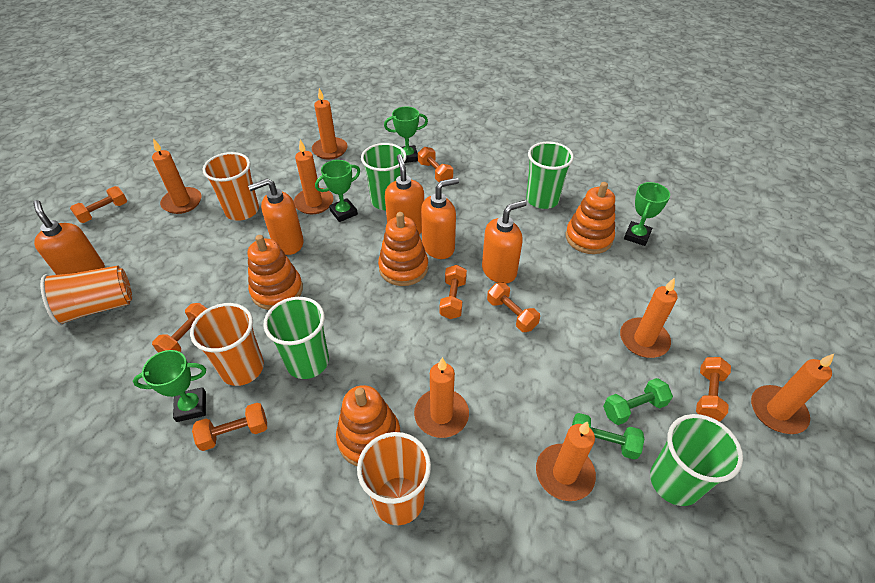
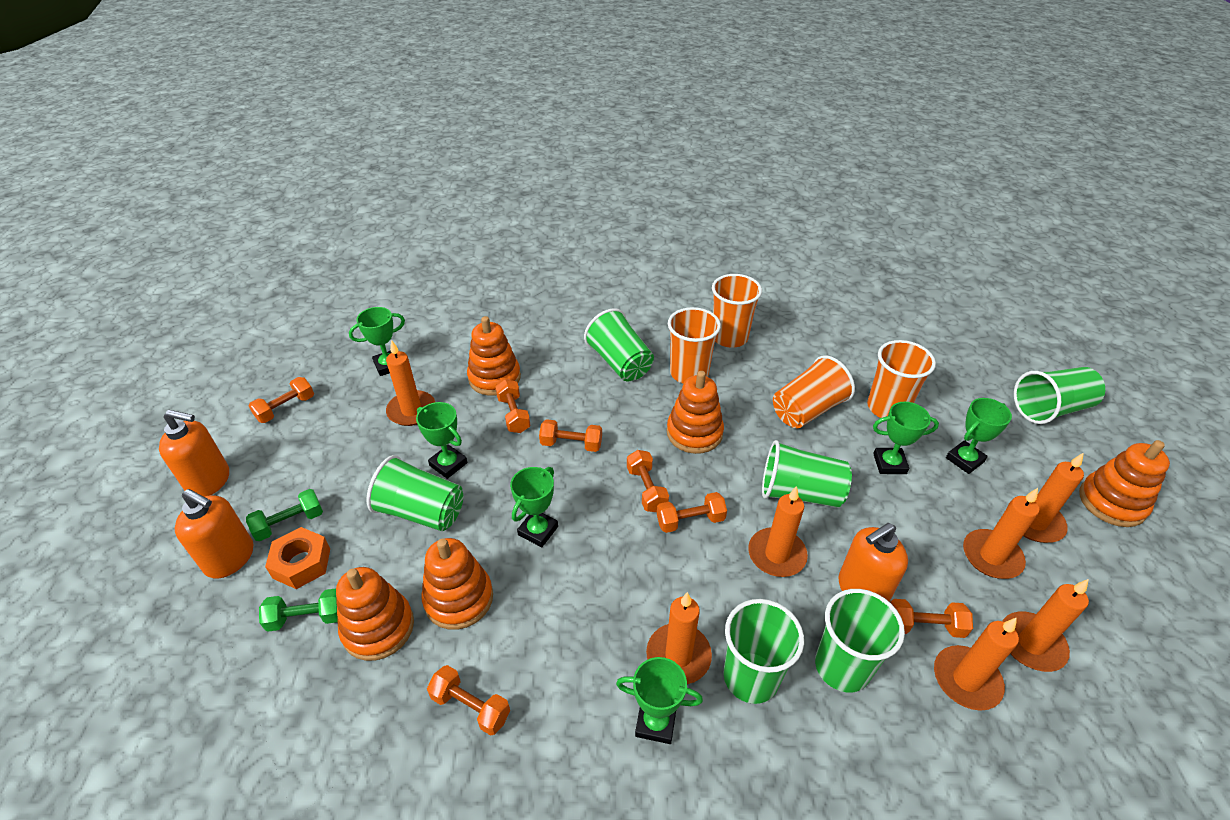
green cup: 4 -> 6
green trophy: 4 -> 6
orange nut: 0 -> 1
orange soap dispenser: 5 -> 3
orange stacking toy: 4 -> 5

